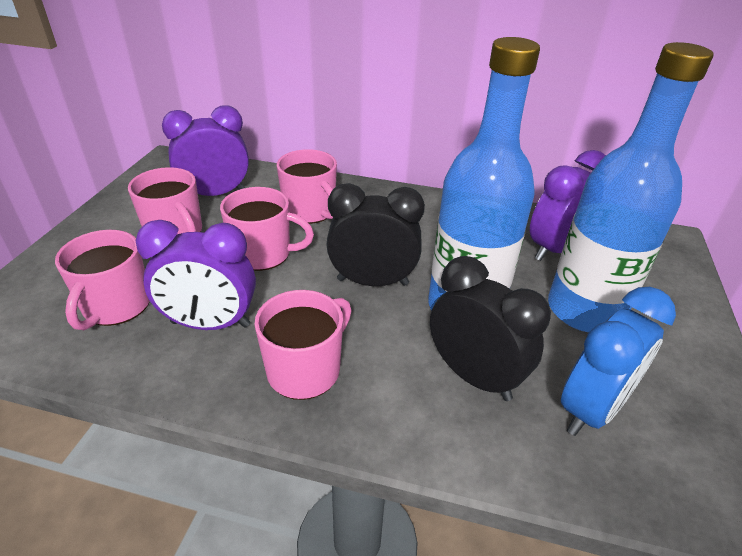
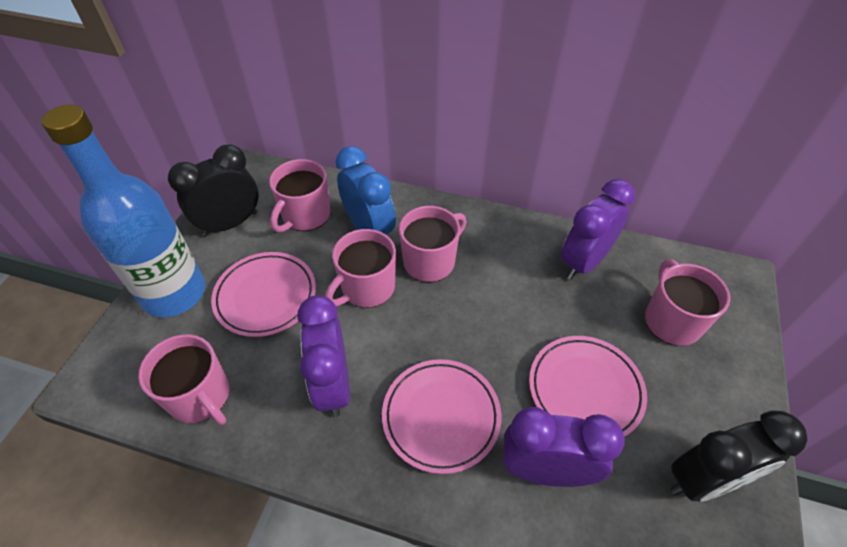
blue bottle: 2 -> 1
pink plate: 0 -> 3

